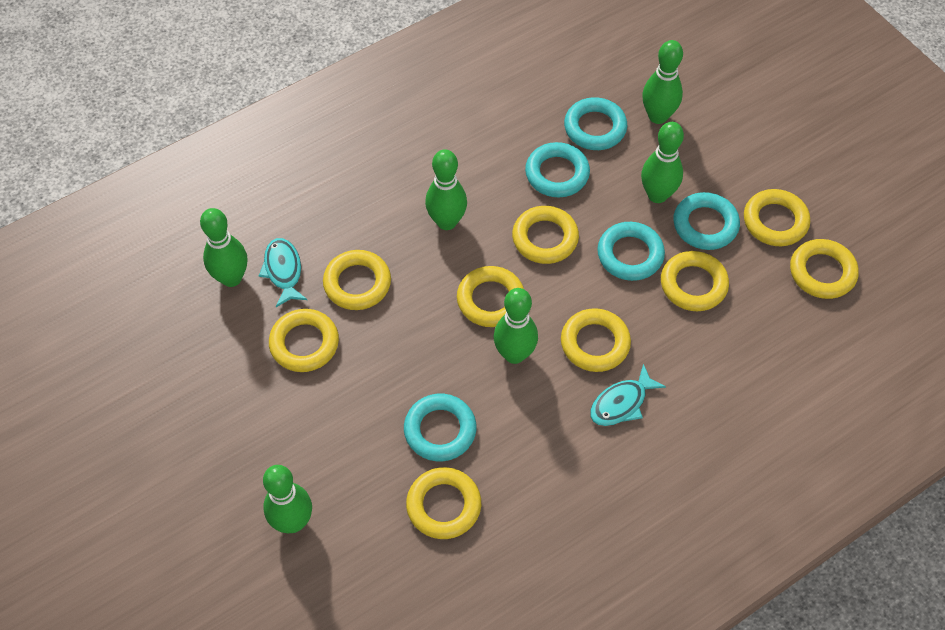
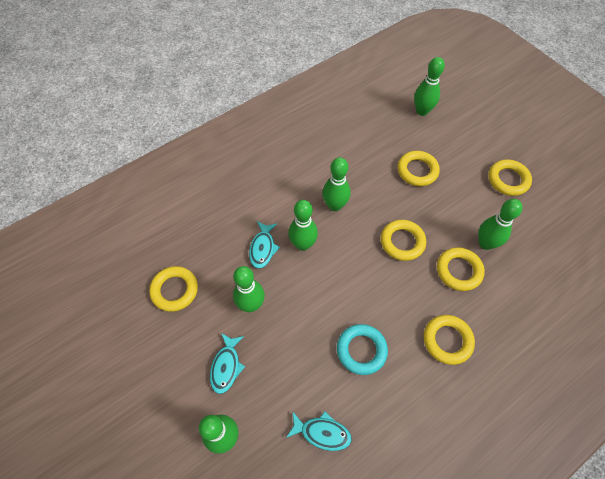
turquoise fish: 2 -> 3
turquoise ring: 5 -> 1
yellow ring: 9 -> 6

